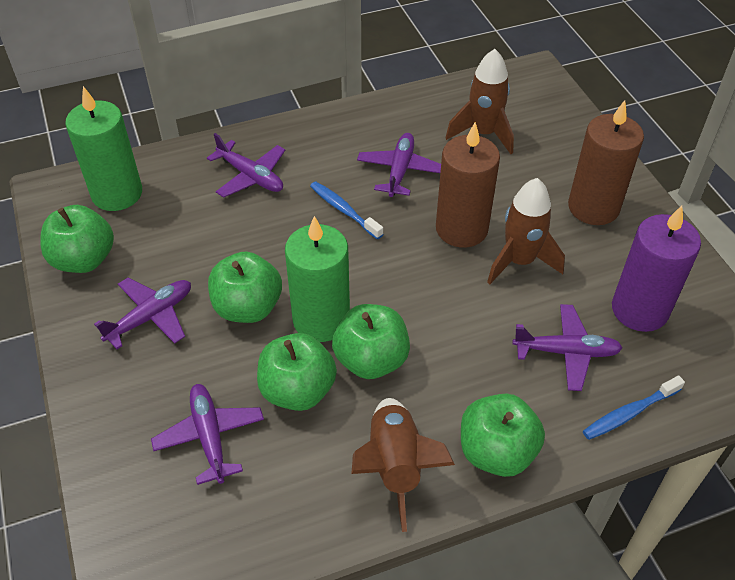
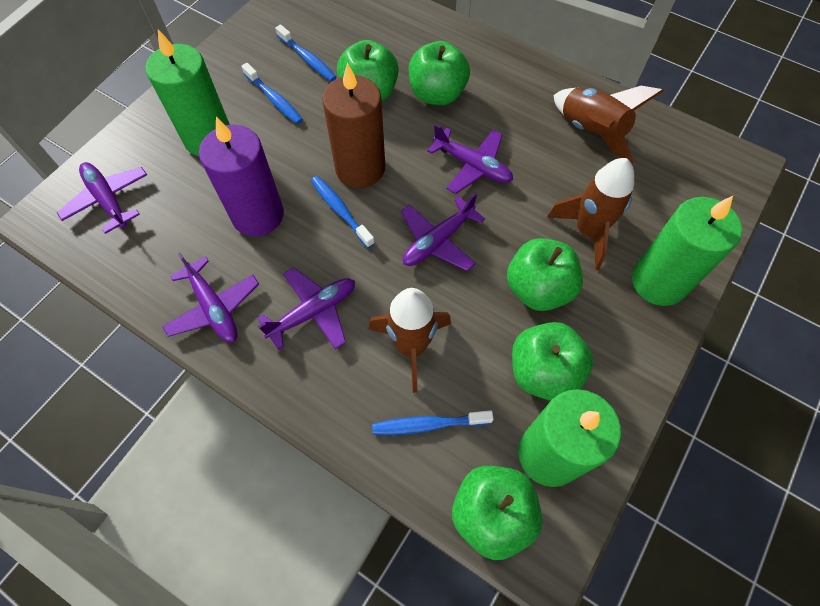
blue toothbrush: 2 -> 4
brown candle: 2 -> 1
green candle: 2 -> 3

